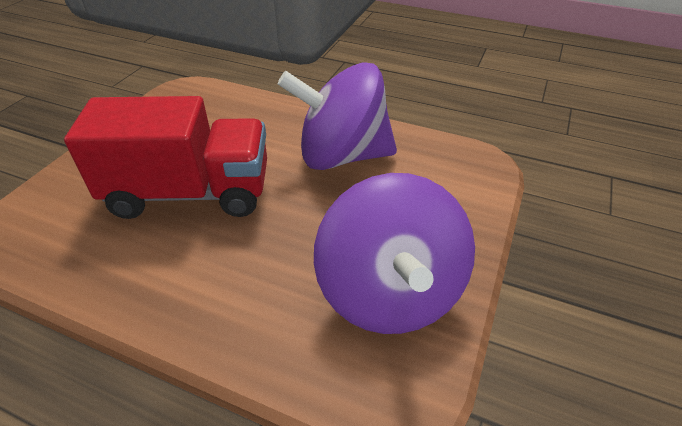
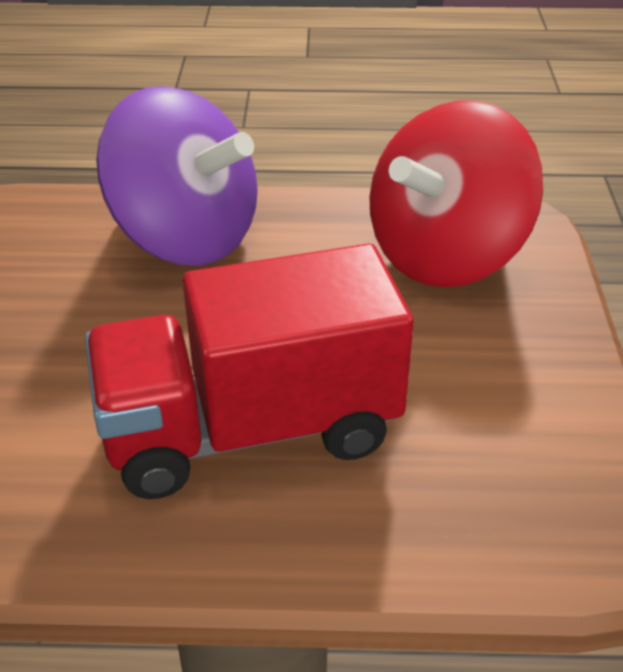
purple spinning top: 2 -> 1
red spinning top: 0 -> 1

